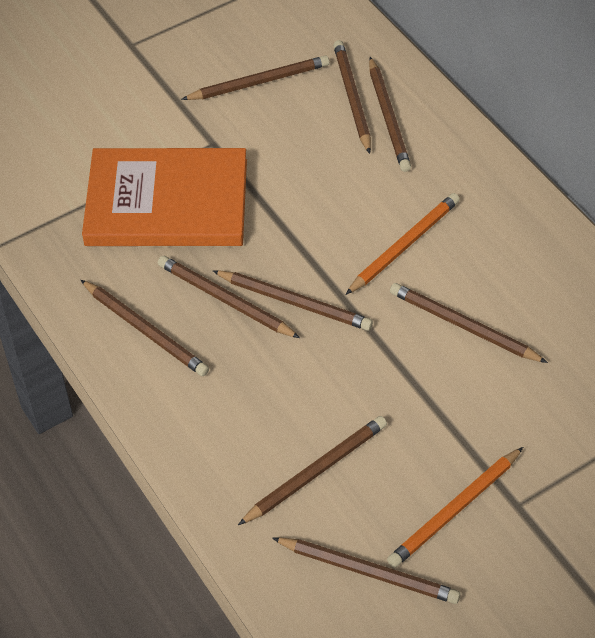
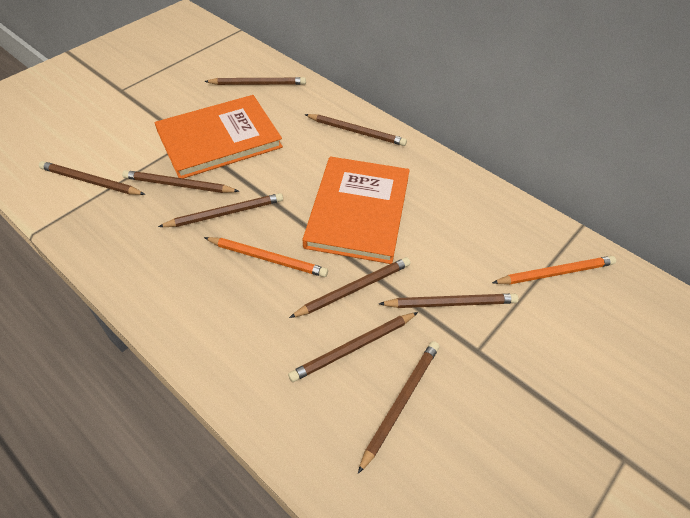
orange book: 1 -> 2

